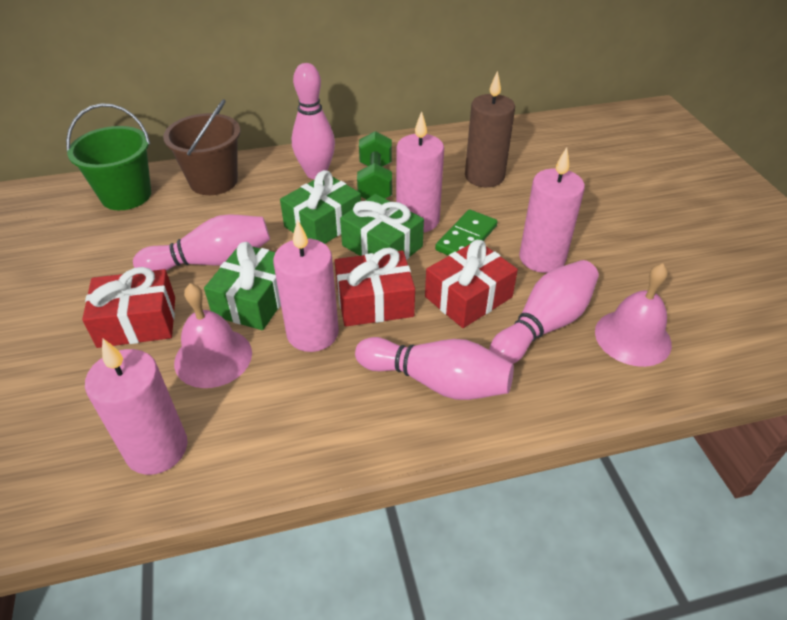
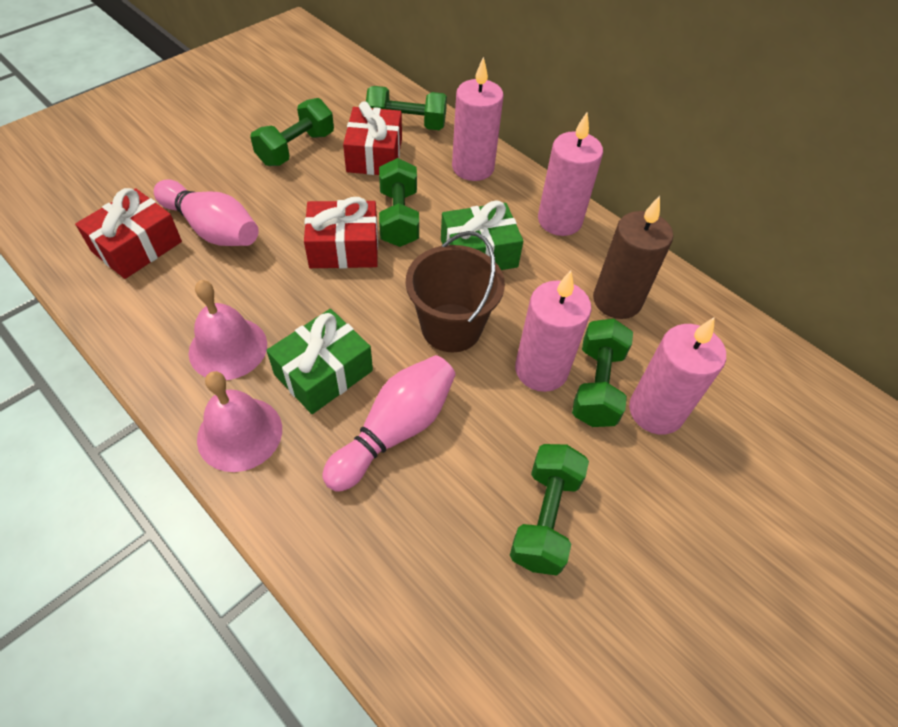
green bucket: 1 -> 0
green domino: 1 -> 0
green dumbbell: 1 -> 5
green gift: 3 -> 2
pink bowling pin: 4 -> 2

